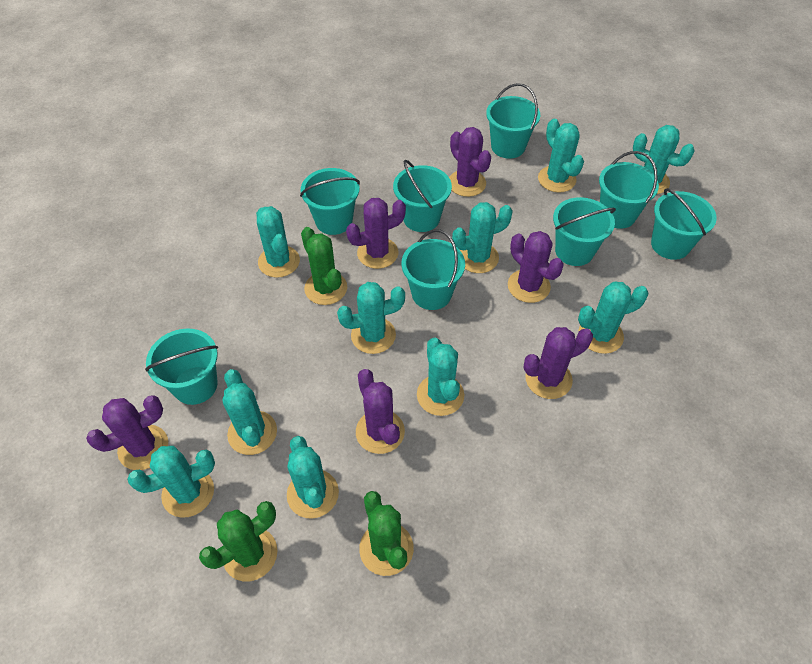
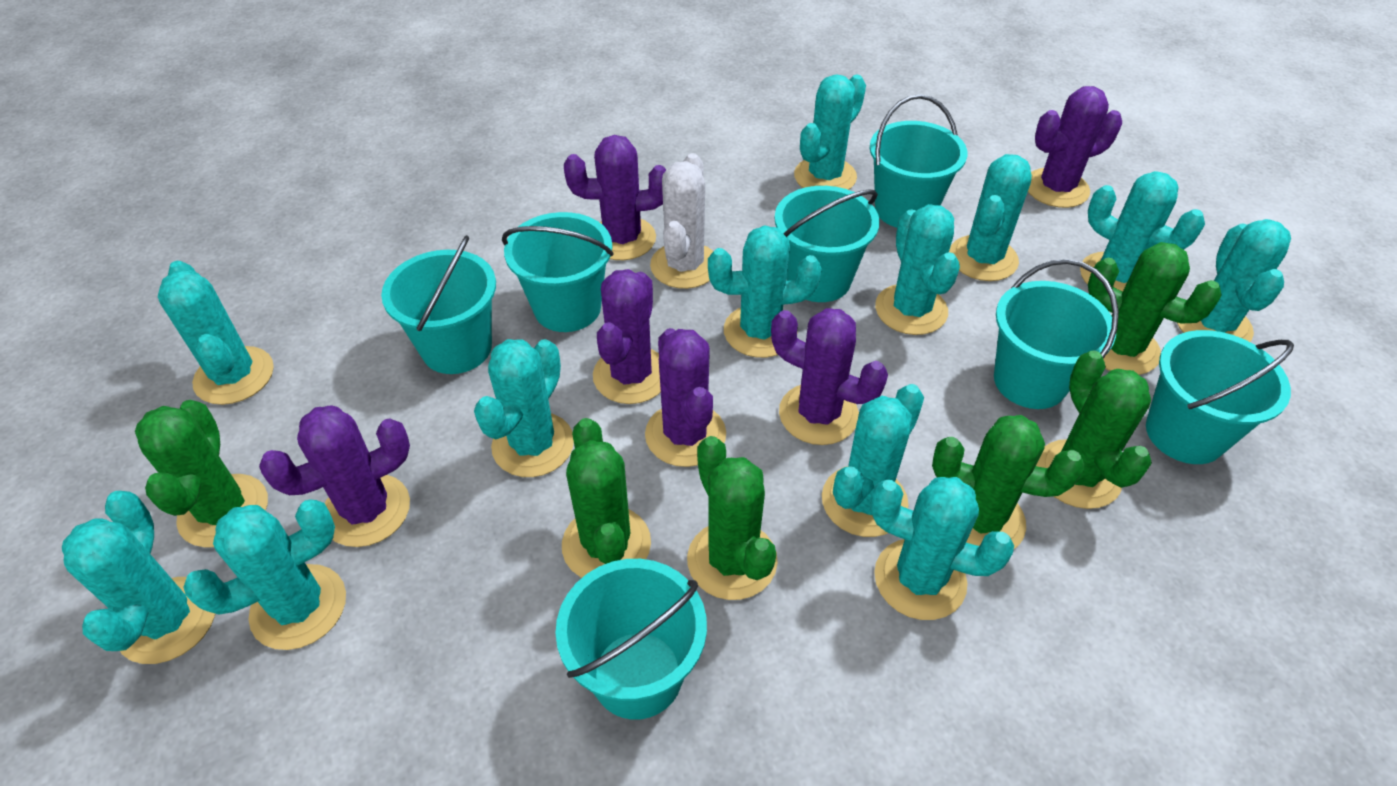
green cactus: 3 -> 6
turquoise bucket: 8 -> 7
turquoise cactus: 10 -> 12
white cactus: 0 -> 1

